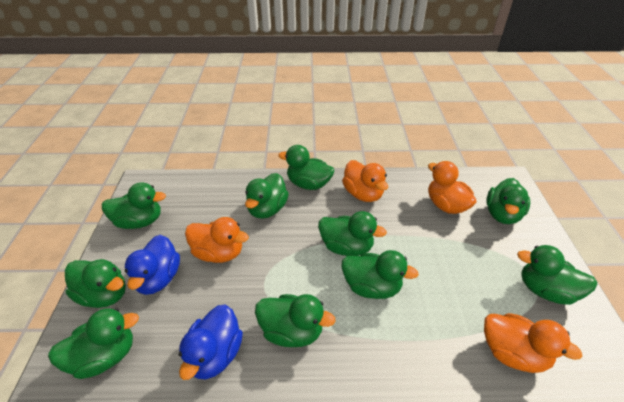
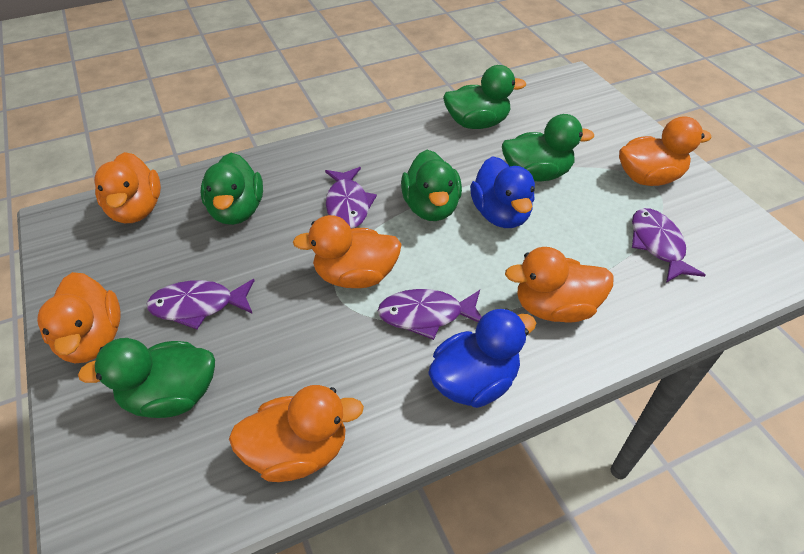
green duck: 10 -> 5
orange duck: 4 -> 6
purple fish: 0 -> 4

